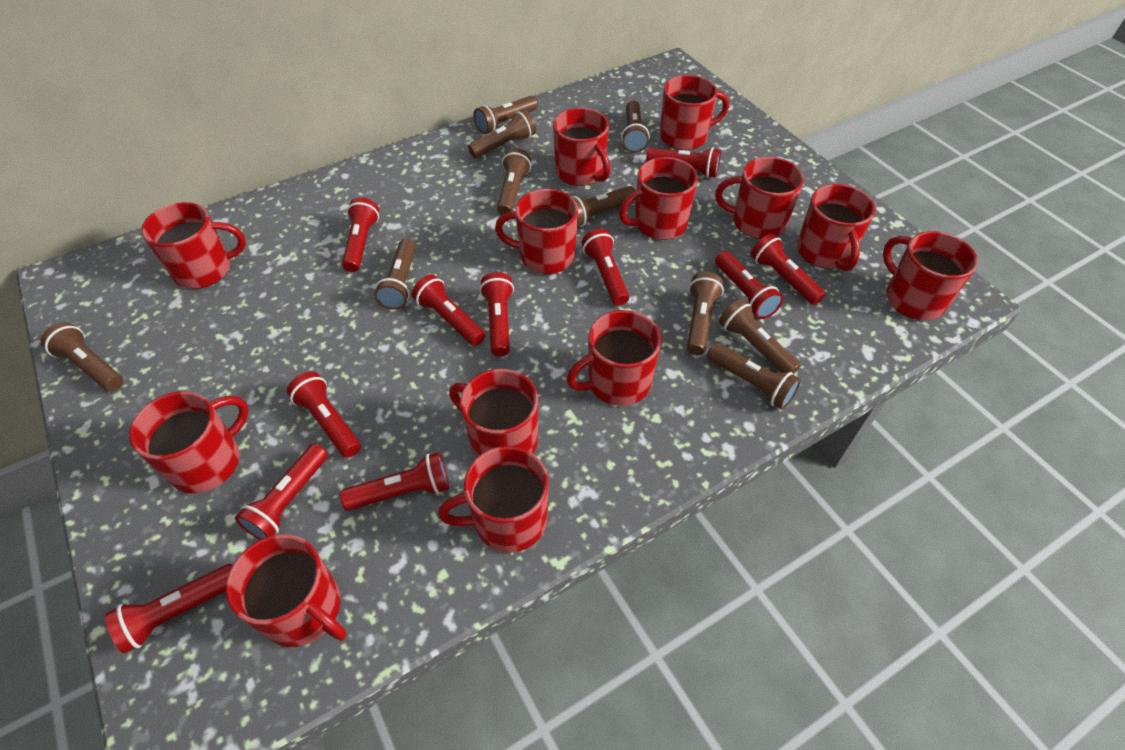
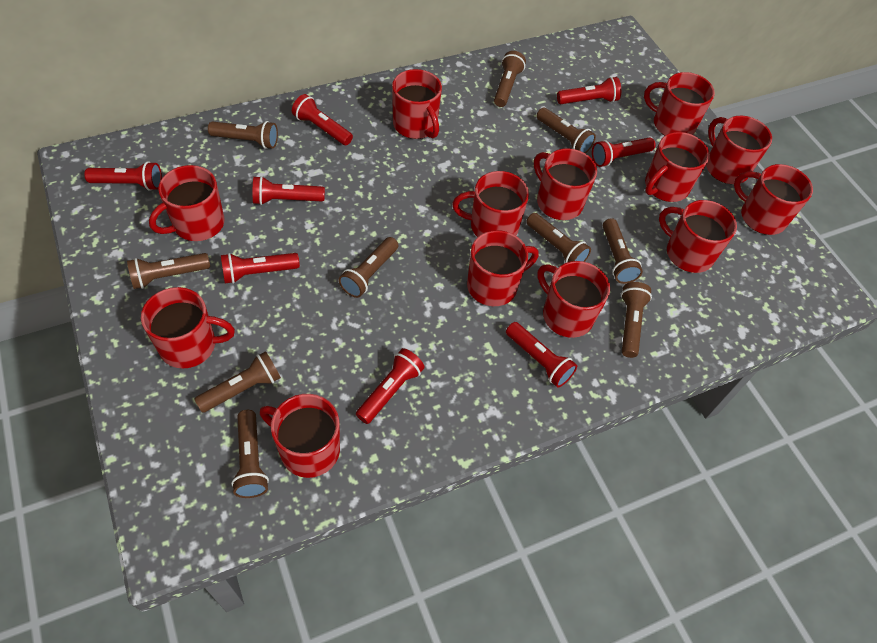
red flashlight: 11 -> 8

